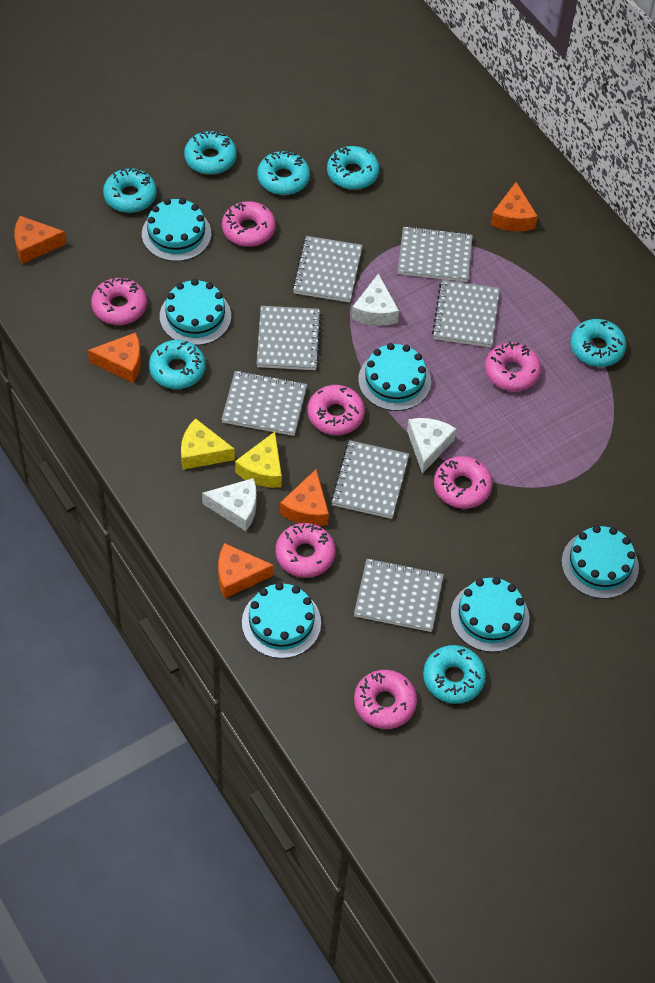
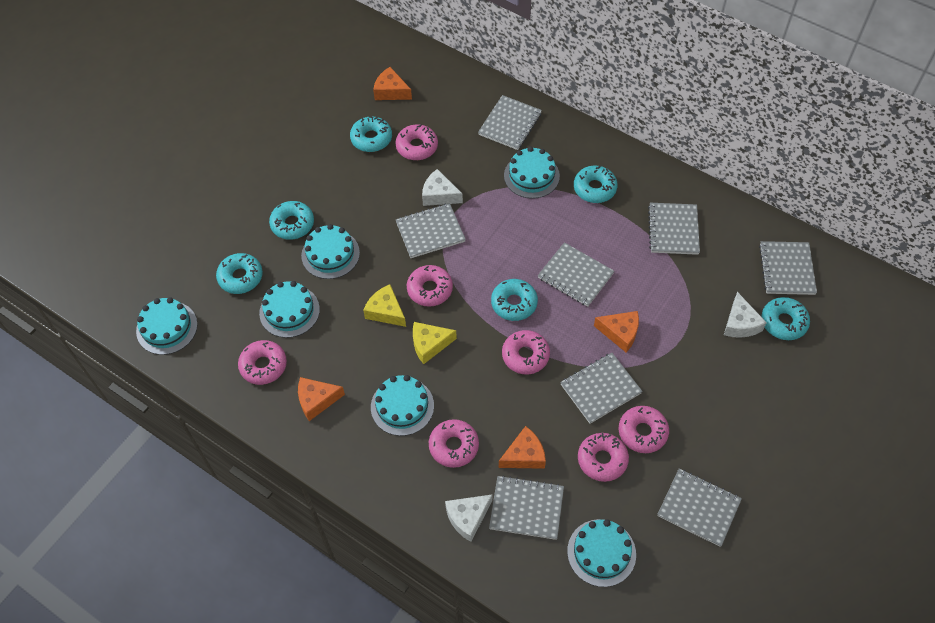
grey notebook: 7 -> 8
orange cheese: 5 -> 4
turquoise donut: 7 -> 6

